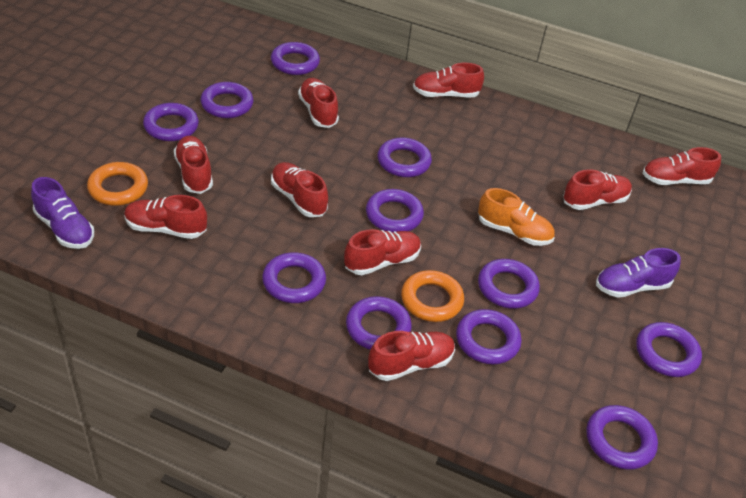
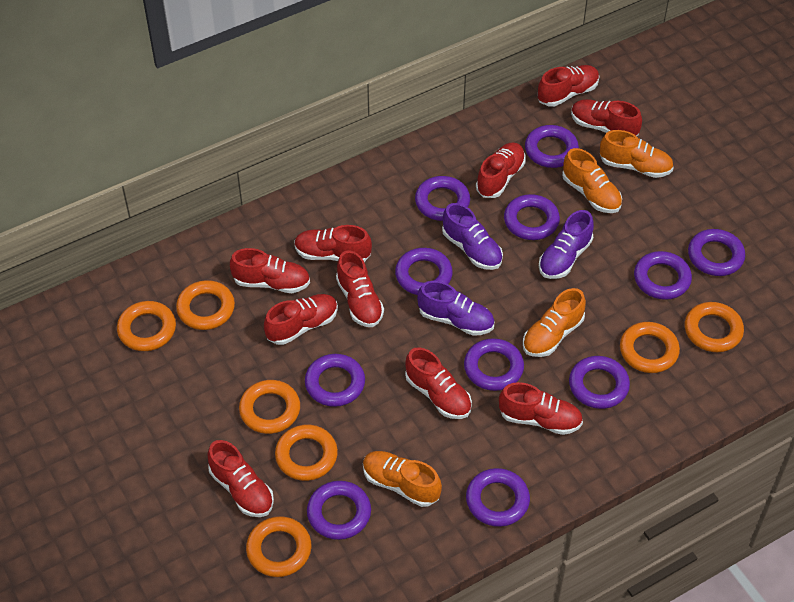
orange ring: 2 -> 7
orange shoe: 1 -> 4
purple shoe: 2 -> 3
red shoe: 9 -> 10

